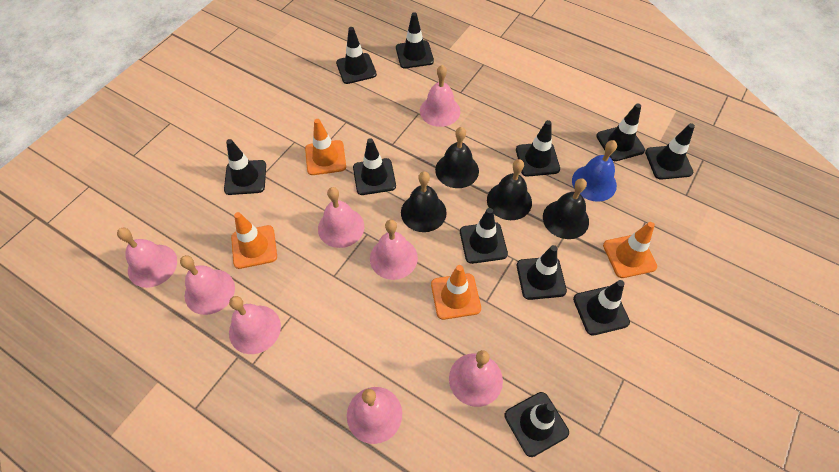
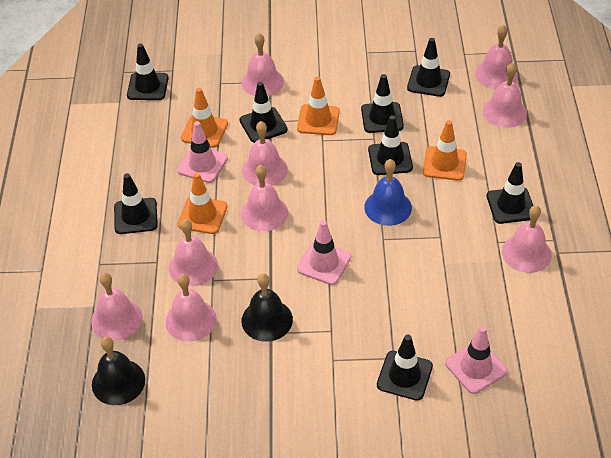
black bell: 4 -> 2
black traffic cone: 11 -> 8
pink bell: 8 -> 9
pink traffic cone: 0 -> 3

